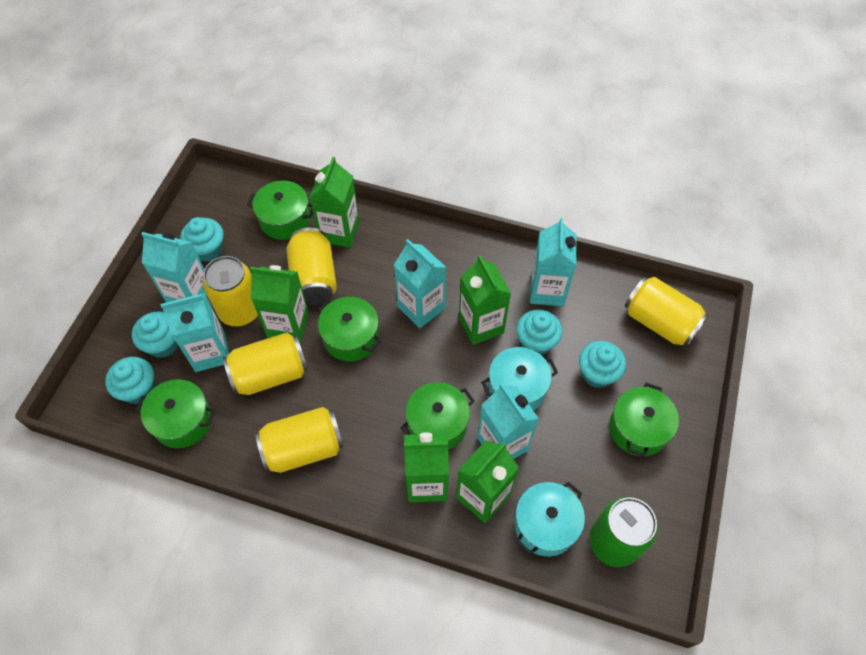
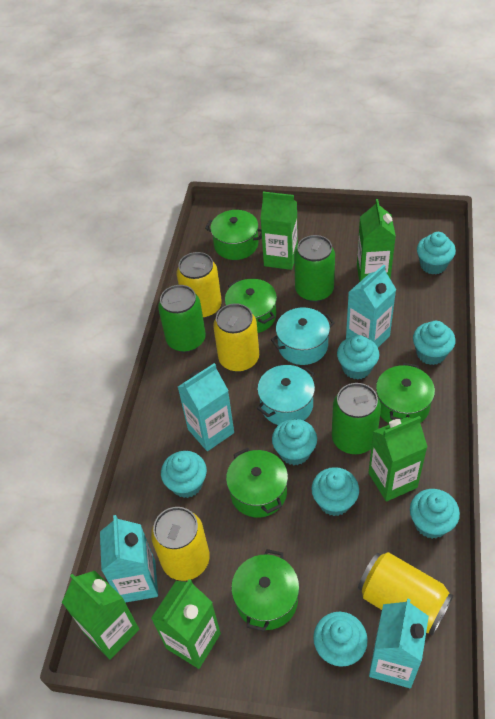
green can: 1 -> 3
turquoise carton: 5 -> 4
turquoise cupcake: 5 -> 8
yellow can: 5 -> 4

